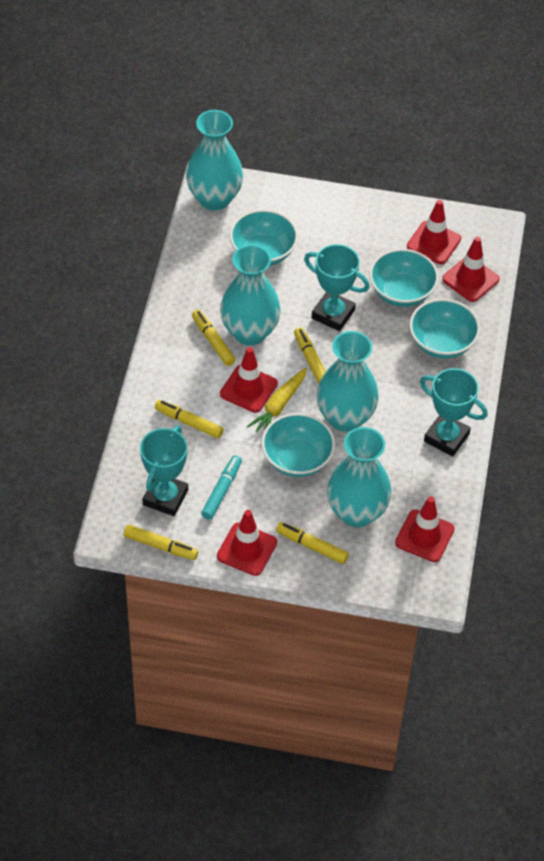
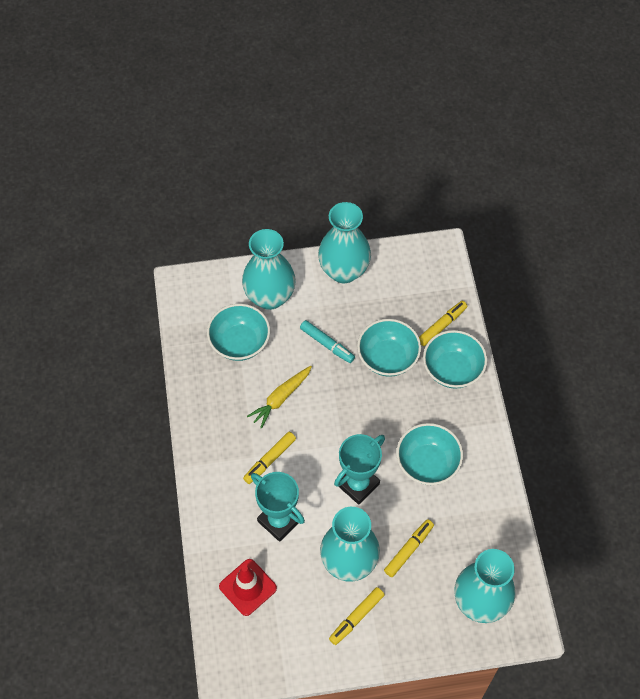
red traffic cone: 5 -> 1
turquoise trophy: 3 -> 2
yellow marker: 5 -> 4

